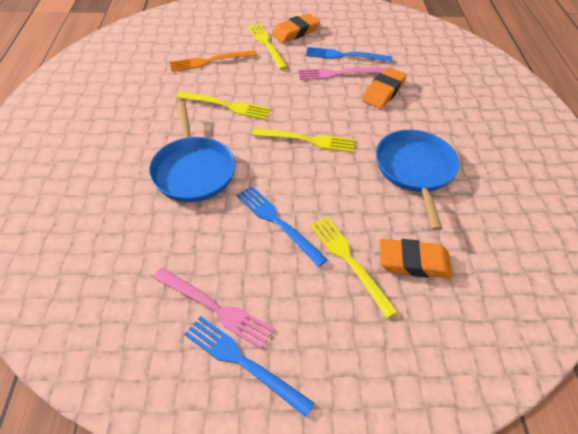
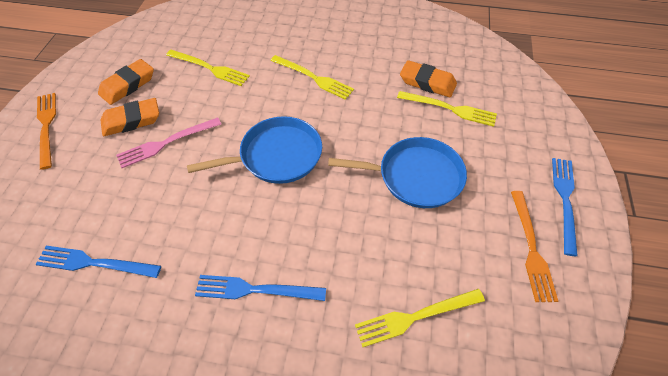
orange fork: 1 -> 2
pink fork: 2 -> 1

